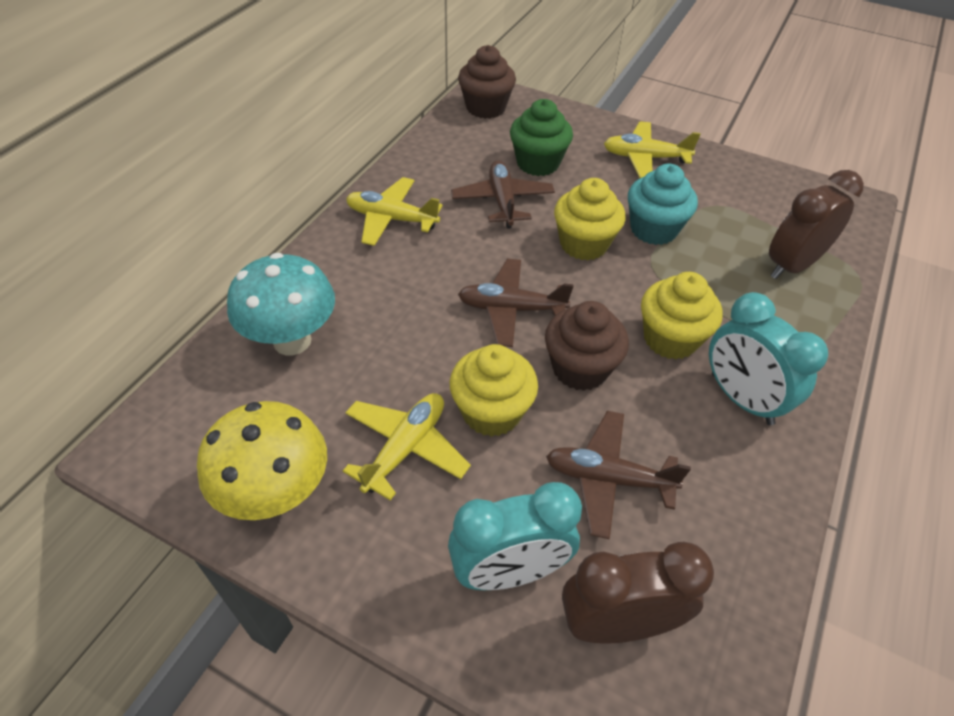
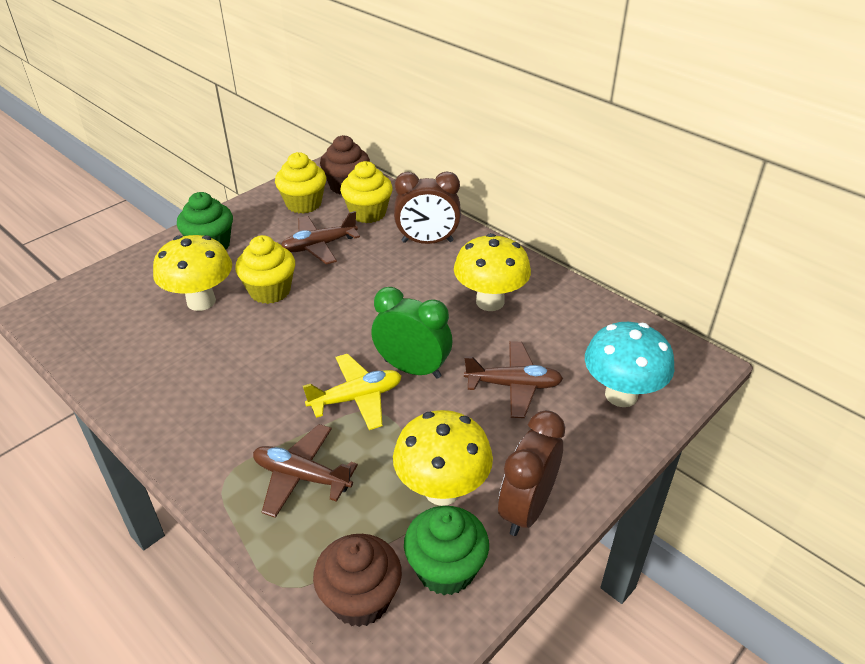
green clock: 0 -> 1
green cupcake: 1 -> 2
turquoise clock: 2 -> 0
turquoise cupcake: 1 -> 0
yellow mushroom: 1 -> 3
yellow plane: 3 -> 1

